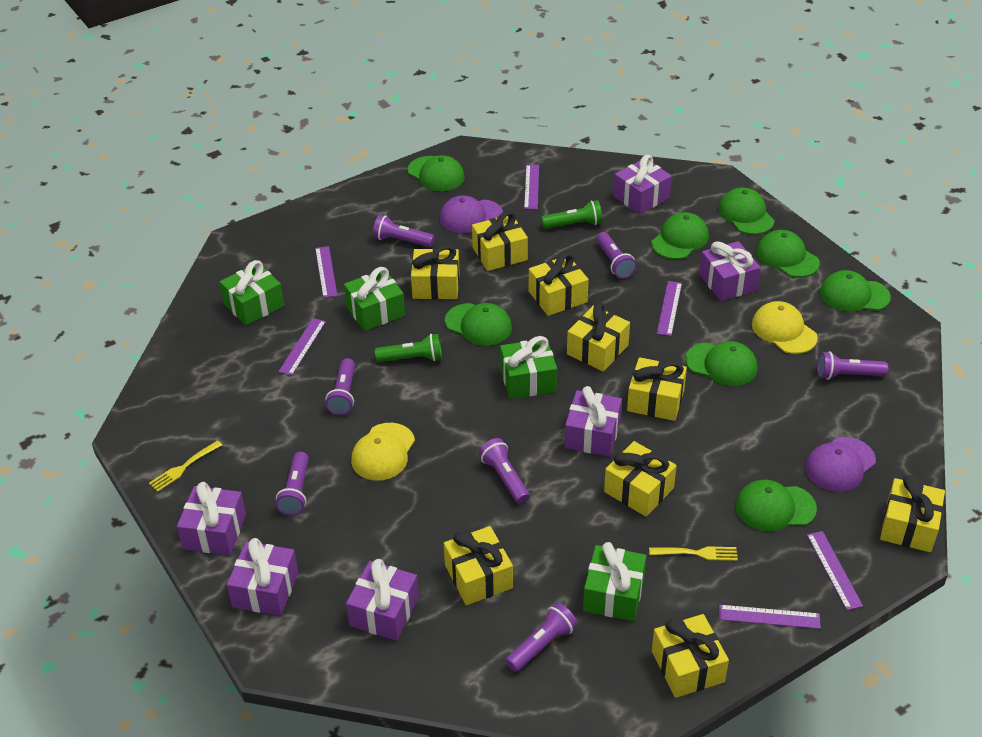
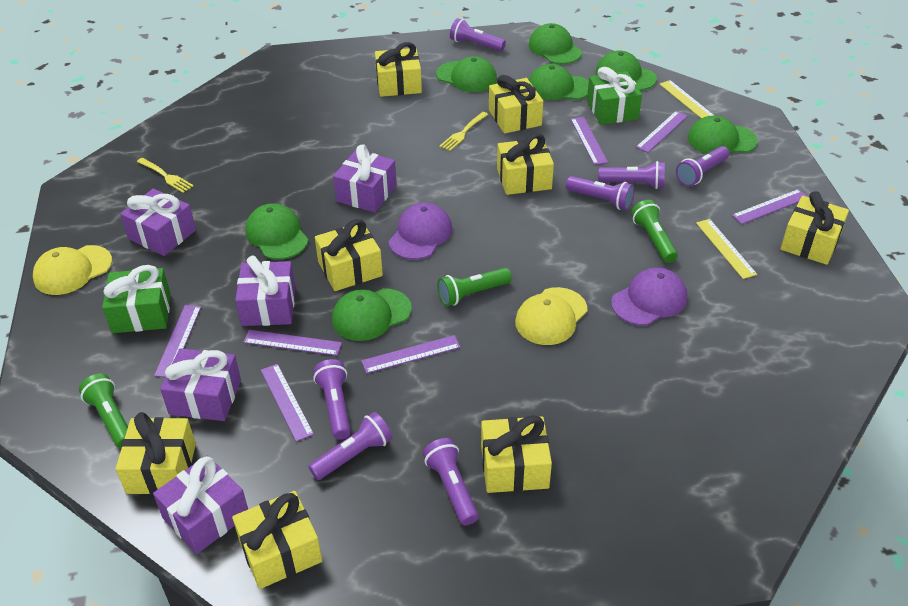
green cap: 8 -> 7
green flashlight: 2 -> 3
green gift: 4 -> 2
purple gift: 6 -> 5
purple ruler: 6 -> 7
yellow gift: 9 -> 8
yellow ruler: 0 -> 2

